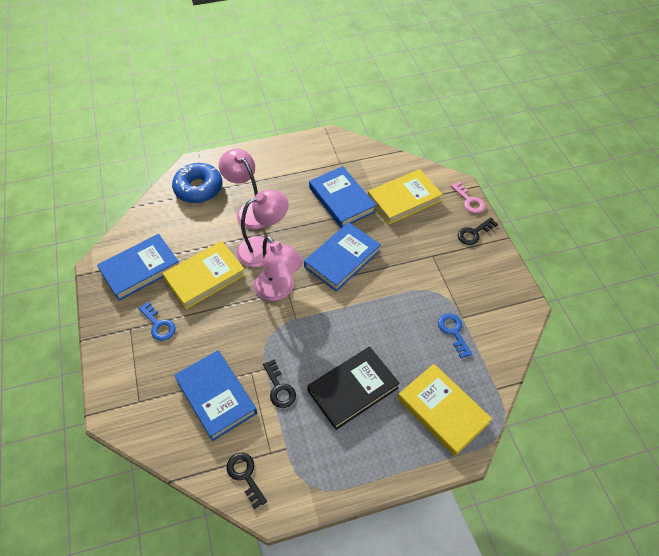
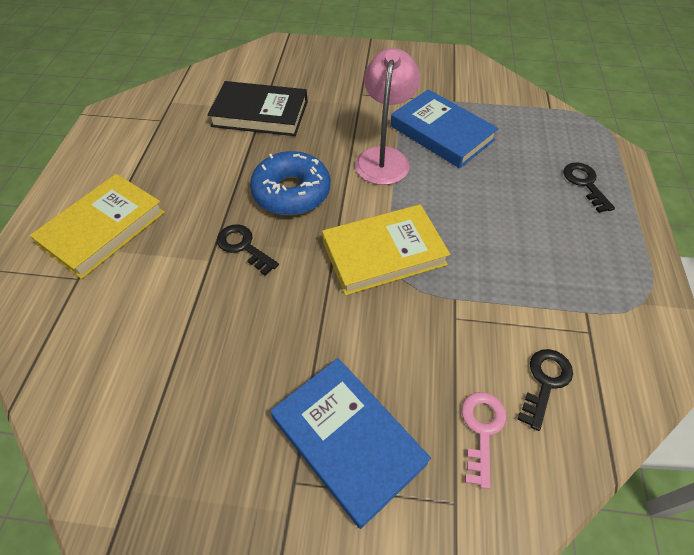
blue book: 4 -> 2
blue key: 2 -> 0
pink lamp: 3 -> 1
yellow book: 3 -> 2

